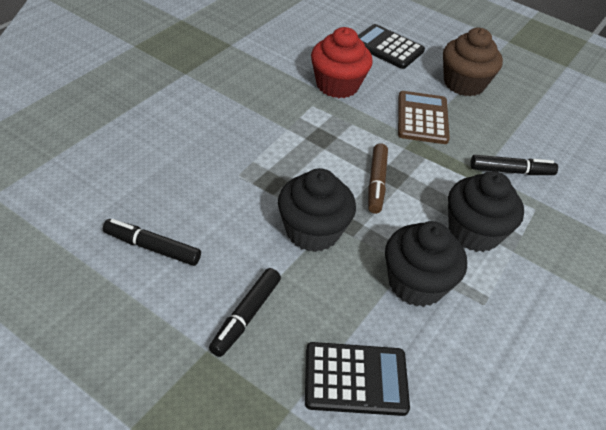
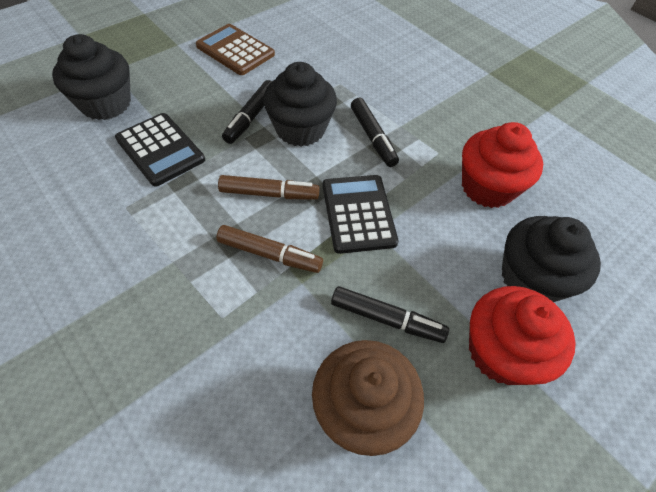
brown marker: 1 -> 2
red cupcake: 1 -> 2

